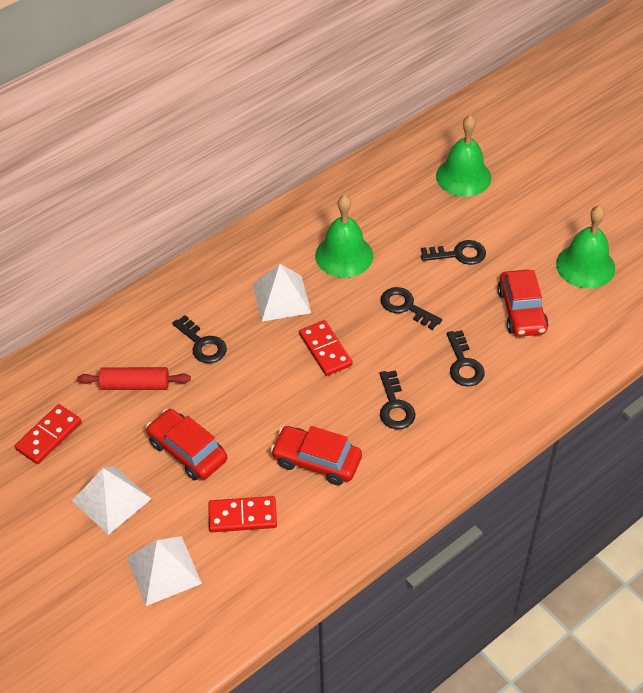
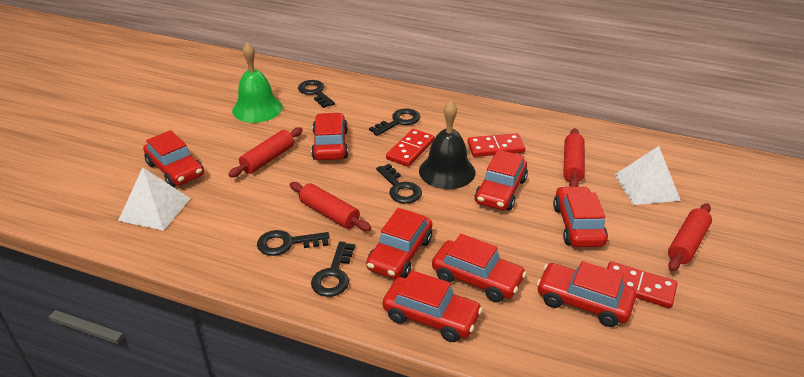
black bell: 0 -> 1
green bell: 3 -> 1
red car: 3 -> 8
red rolling pin: 1 -> 4
white pyramid: 3 -> 2

